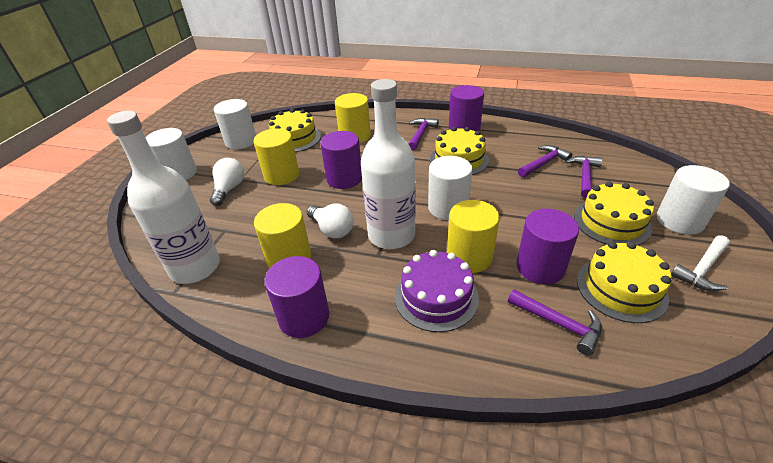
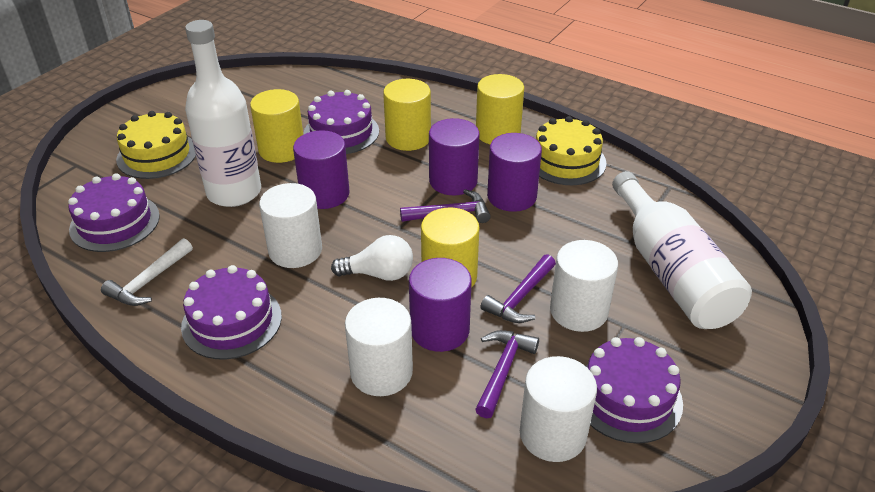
purple cake: 1 -> 4
purple hammer: 4 -> 3
white light bulb: 2 -> 1
yellow cake: 4 -> 2

